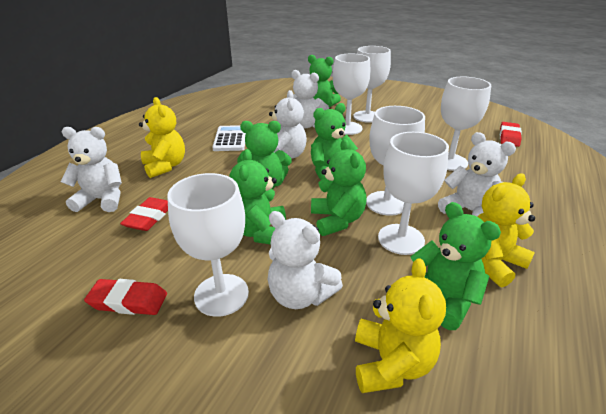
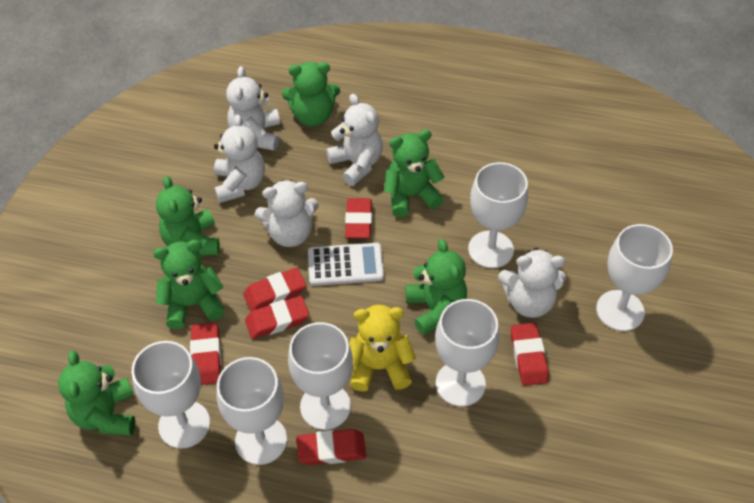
red eraser: 3 -> 6
yellow teddy bear: 3 -> 1

